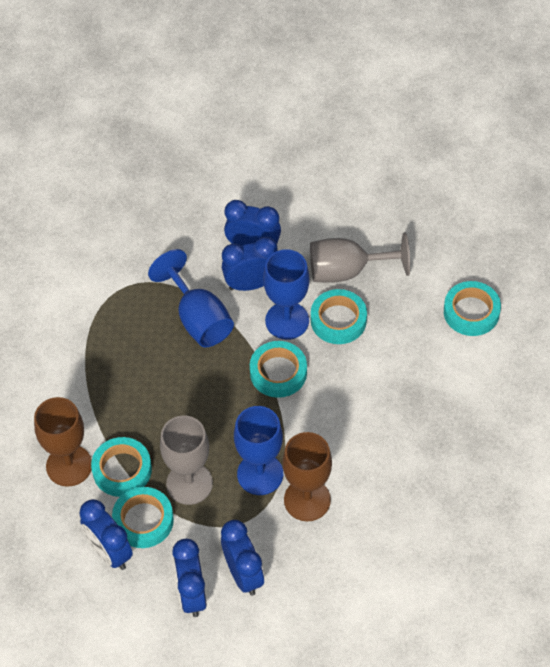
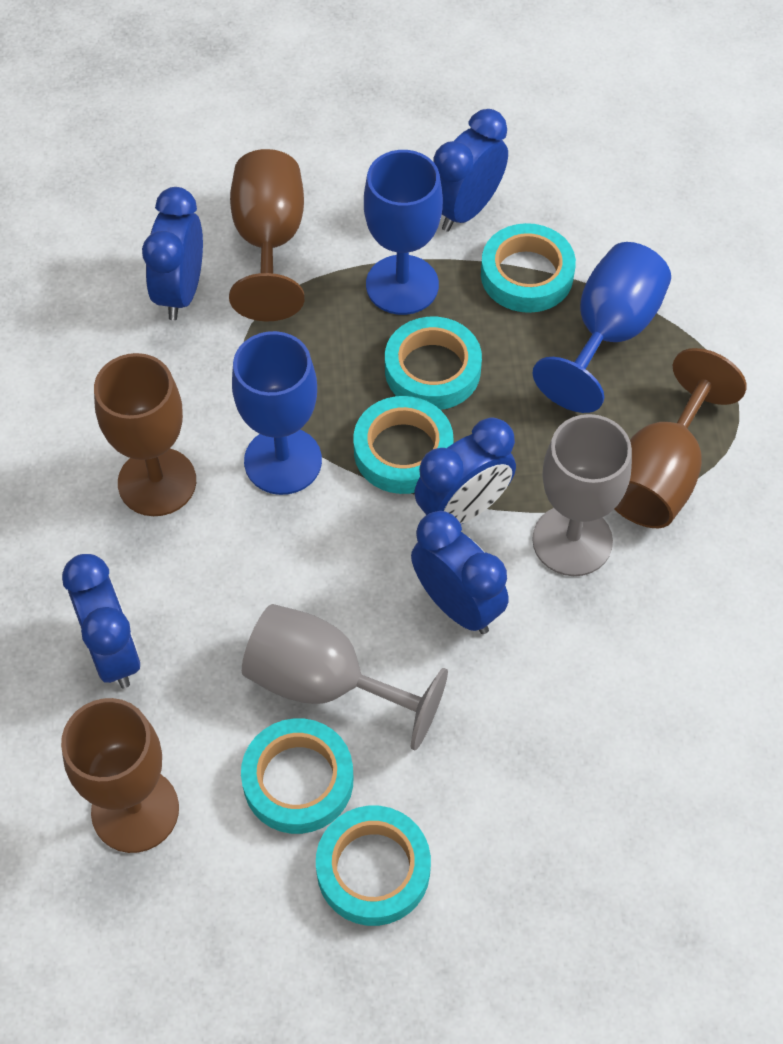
brown goblet: 2 -> 4

